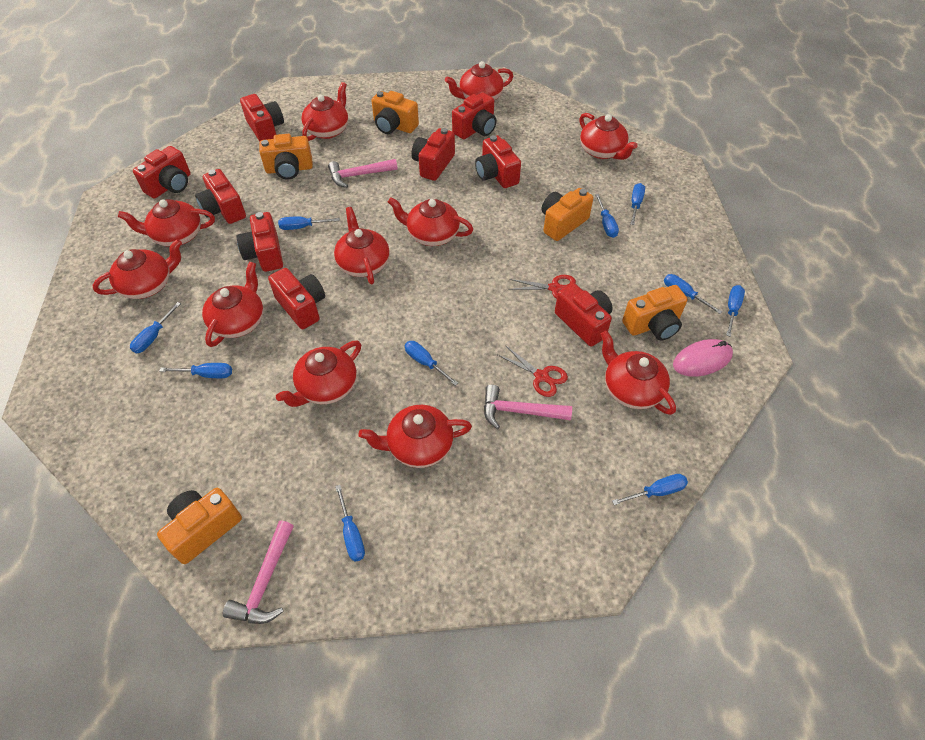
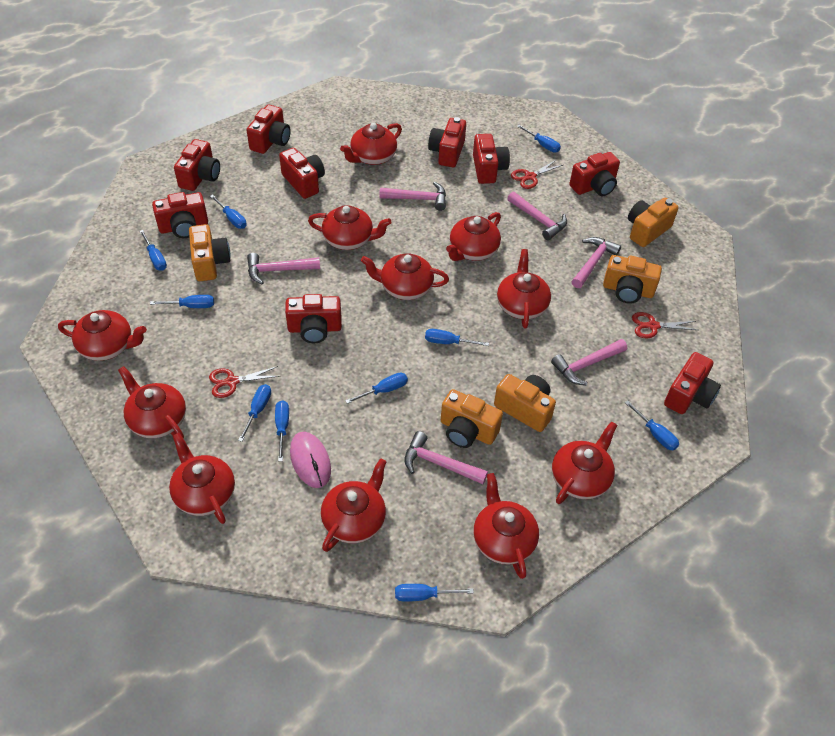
pink hammer: 3 -> 6
red scissors: 2 -> 3

